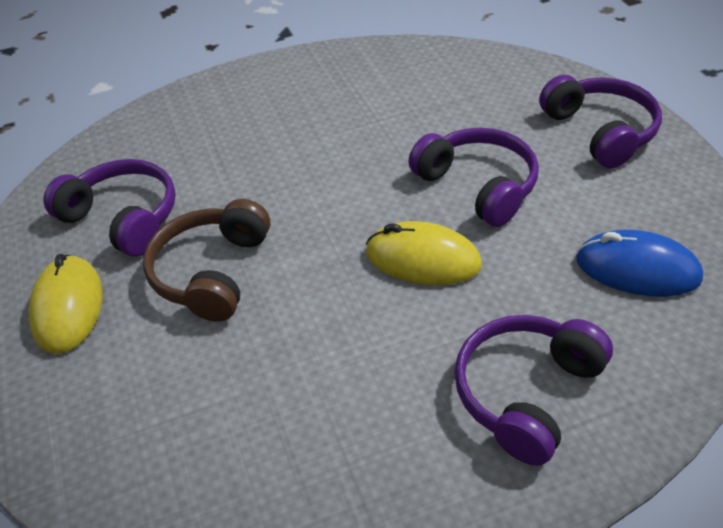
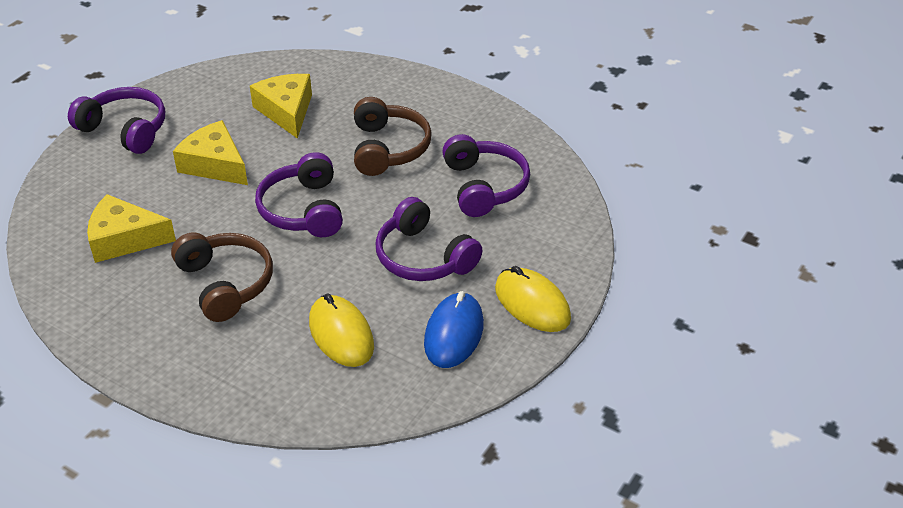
brown headphones: 1 -> 2
yellow cheese: 0 -> 3

